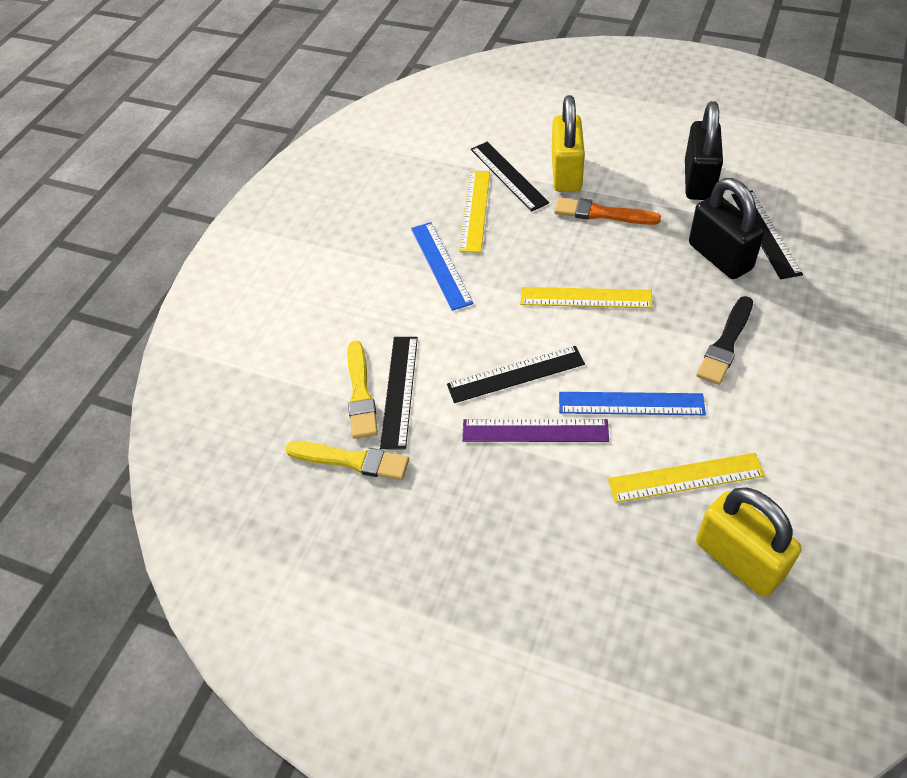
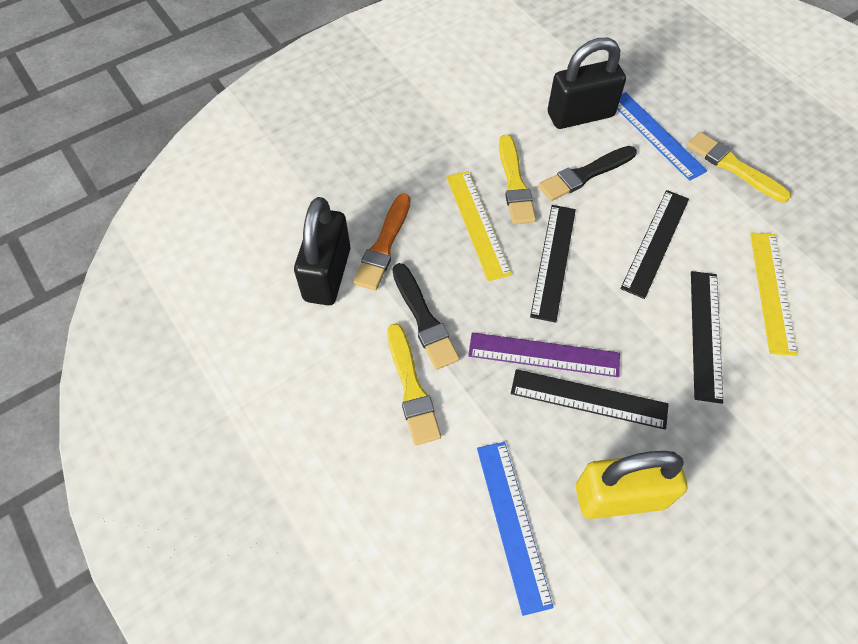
black brush: 1 -> 2
yellow brush: 2 -> 3
yellow padlock: 2 -> 1
yellow ruler: 3 -> 2

